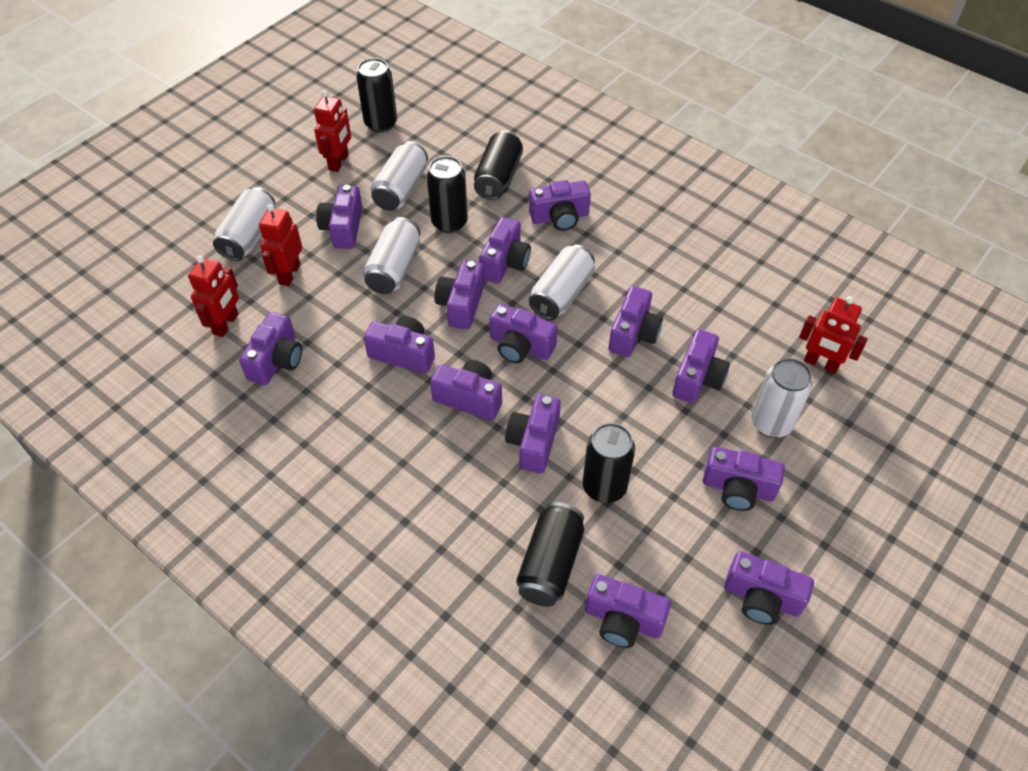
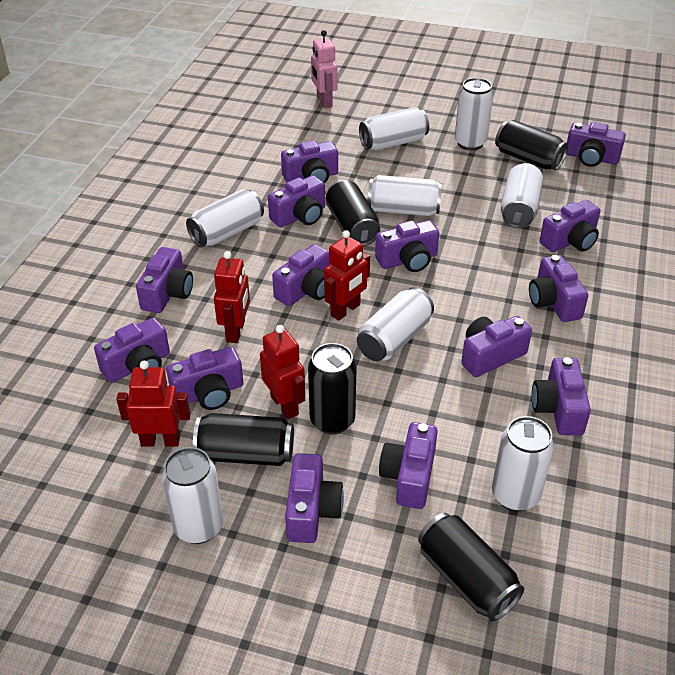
pink robot: 0 -> 1
white can: 5 -> 8

